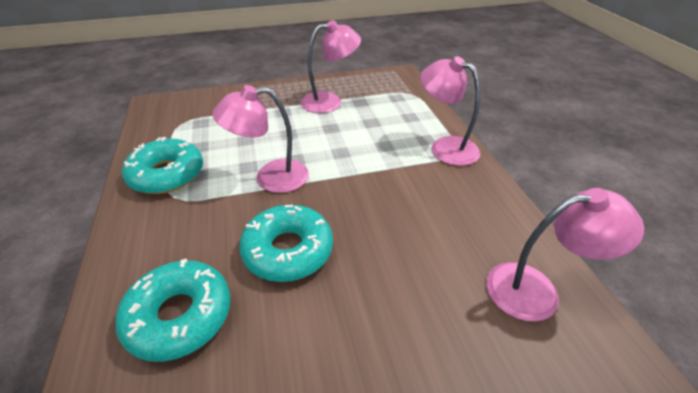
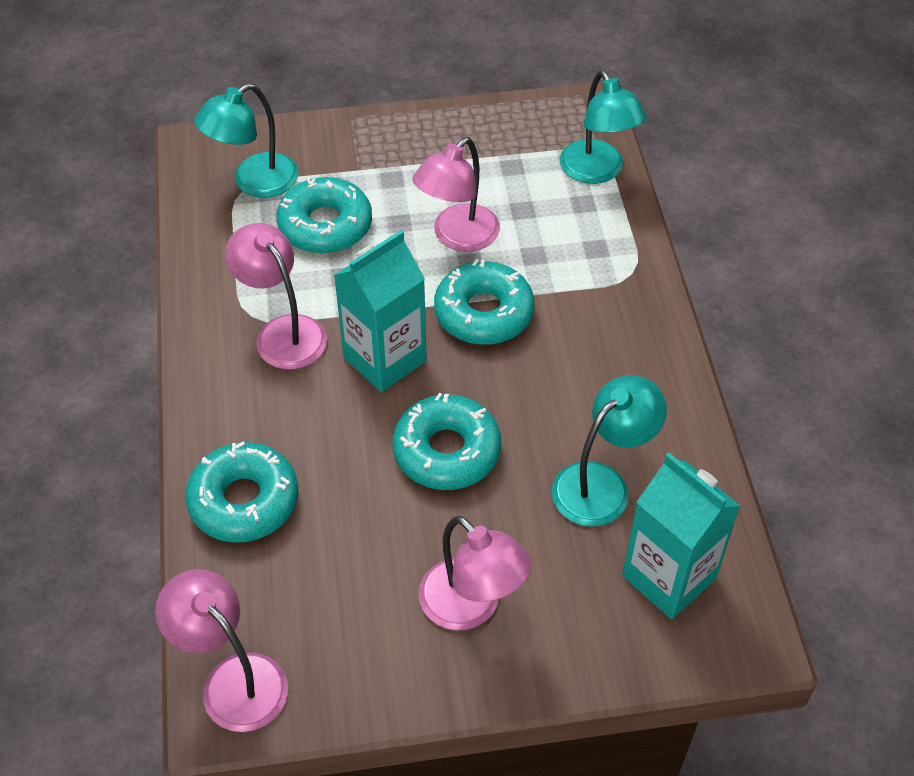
turquoise carton: 0 -> 2
turquoise donut: 3 -> 4
turquoise lamp: 0 -> 3

